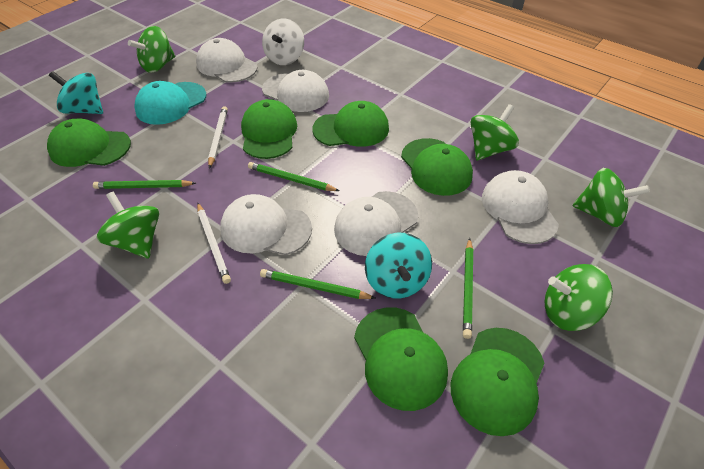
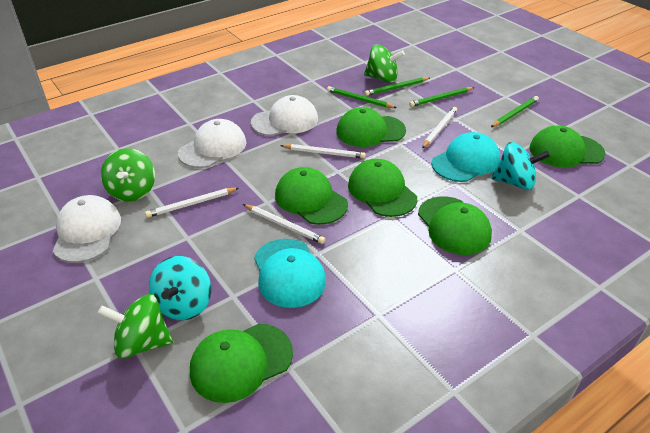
green spinning top: 5 -> 3
turquoise cap: 1 -> 2
white cap: 5 -> 3
white pencil: 2 -> 4
white spinning top: 1 -> 0

